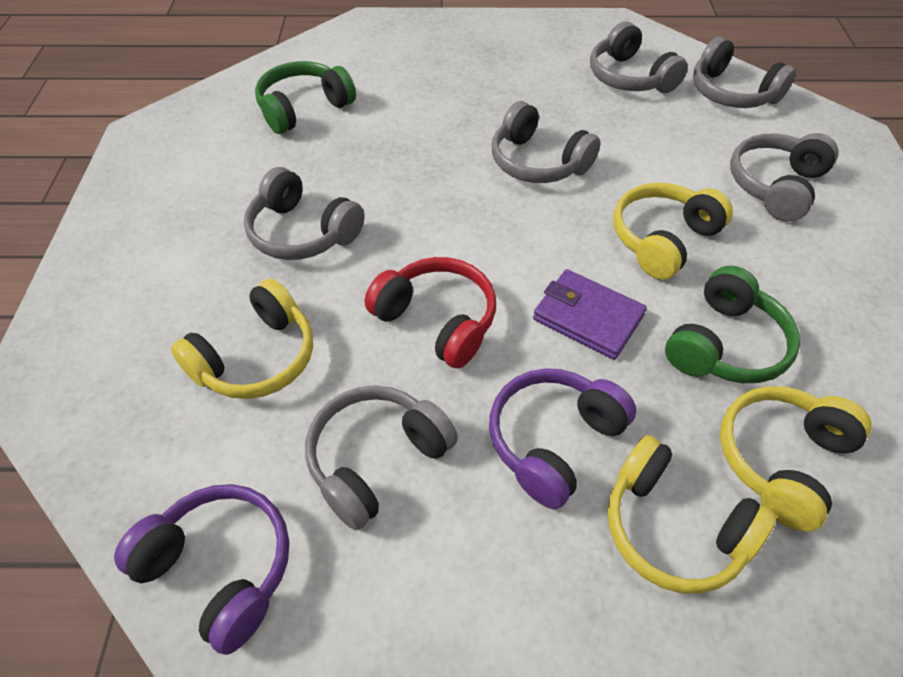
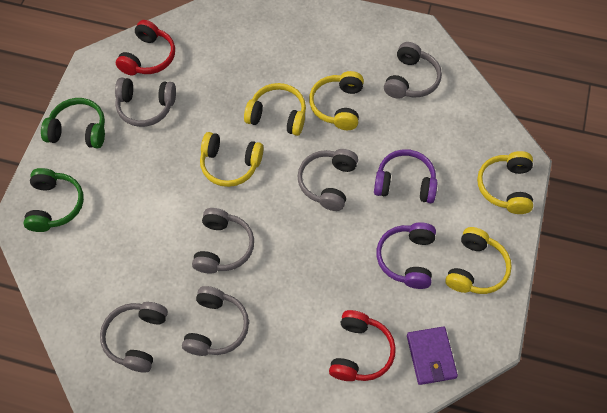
red headphones: 1 -> 2
yellow headphones: 4 -> 5

